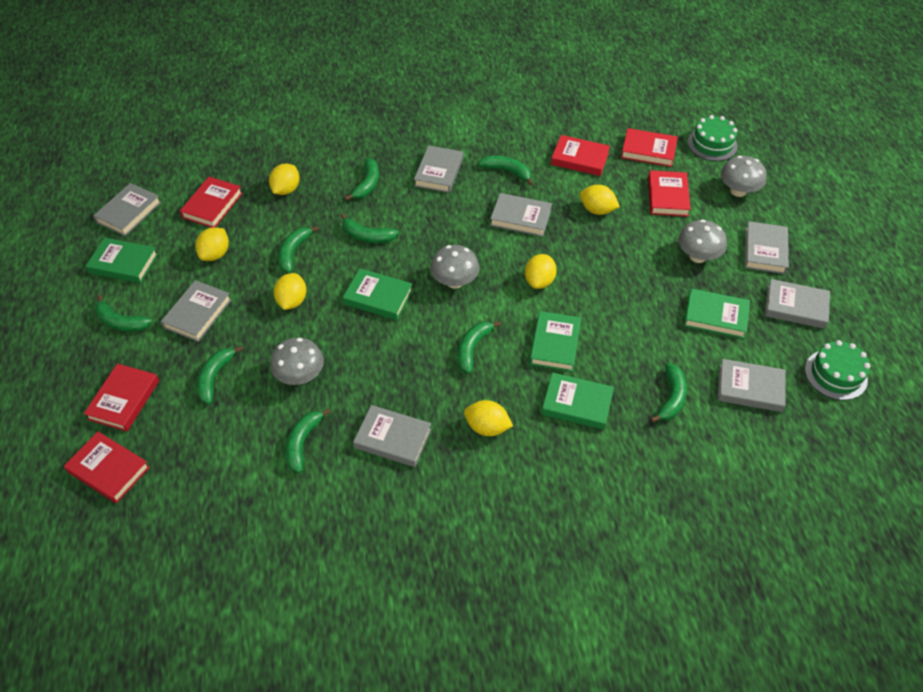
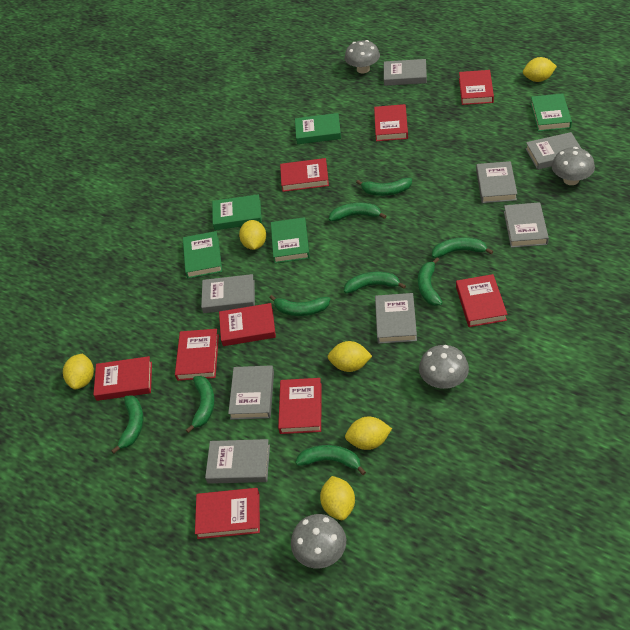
green cake: 2 -> 0
red book: 6 -> 9

